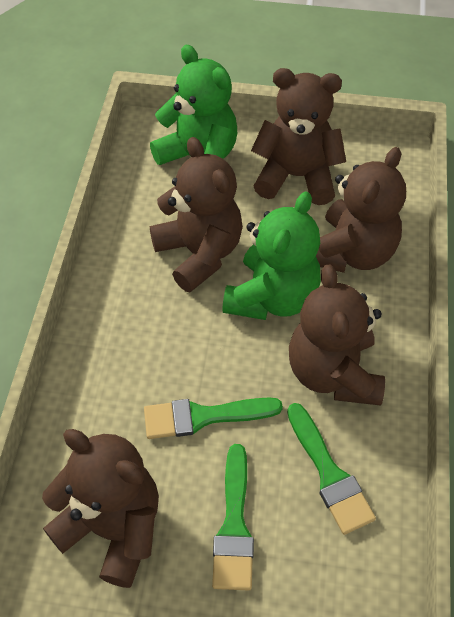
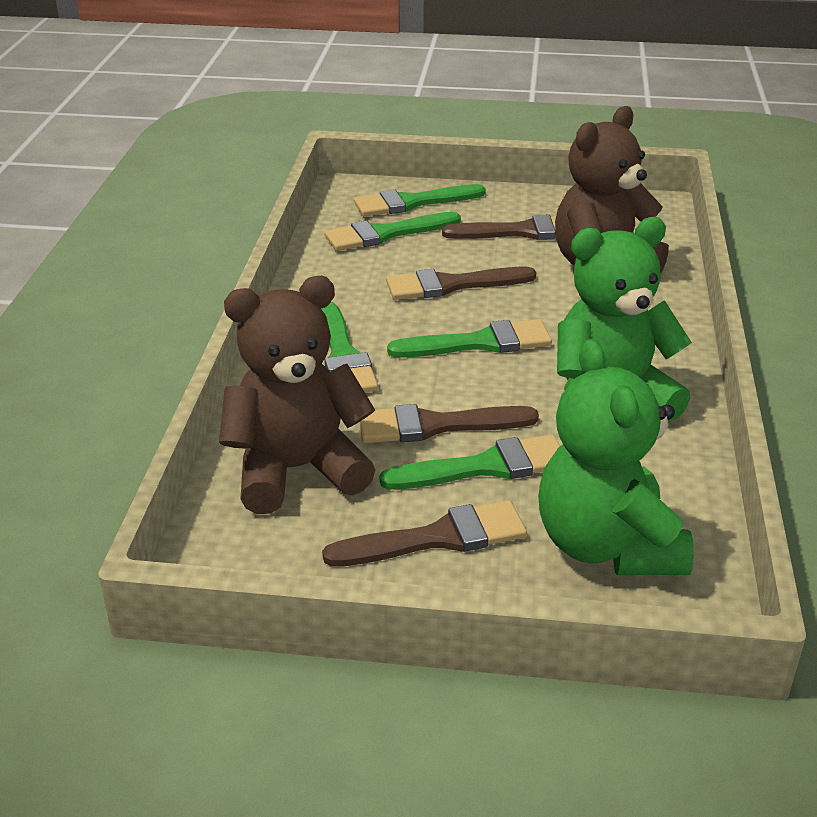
brown brush: 0 -> 4
brown teddy bear: 5 -> 2
green brush: 3 -> 5

